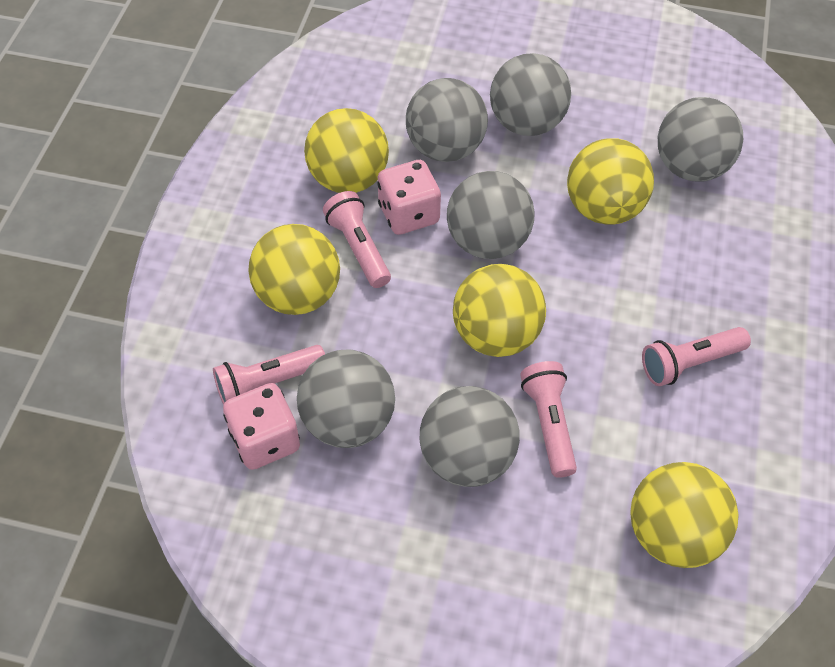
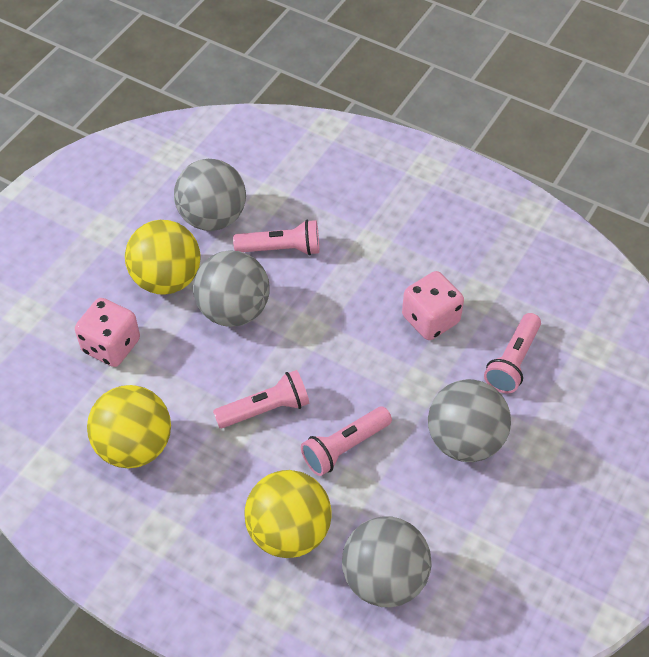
grey ball: 6 -> 4
yellow ball: 5 -> 3

